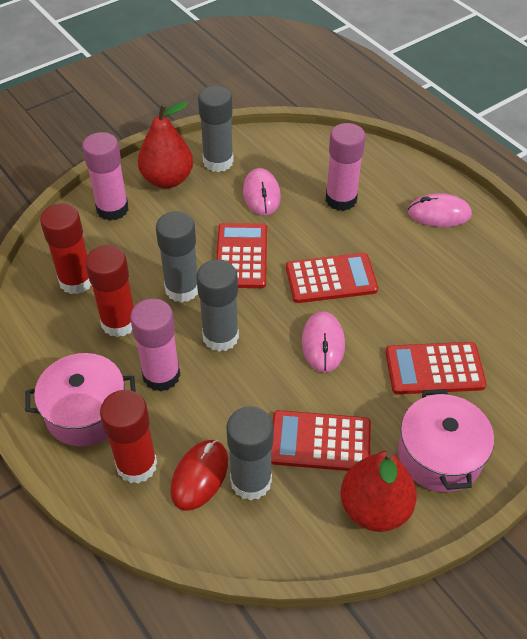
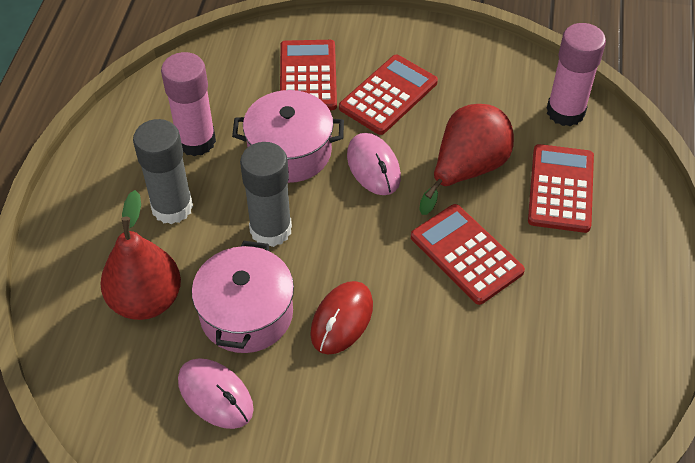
grey glue stick: 4 -> 2
pink glue stick: 3 -> 2
pink mouse: 3 -> 2
red glue stick: 3 -> 0

